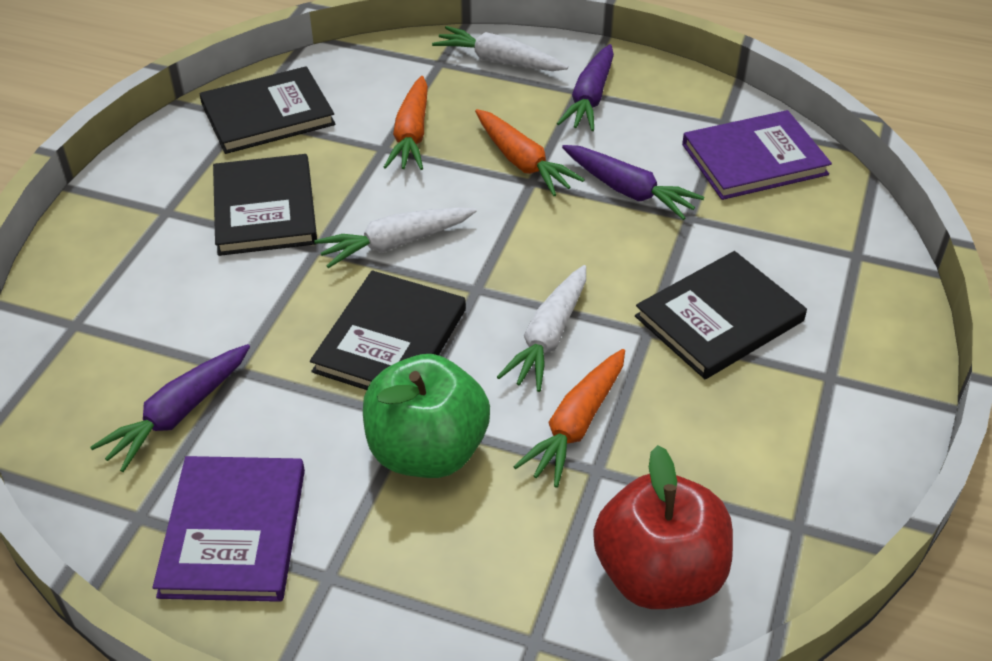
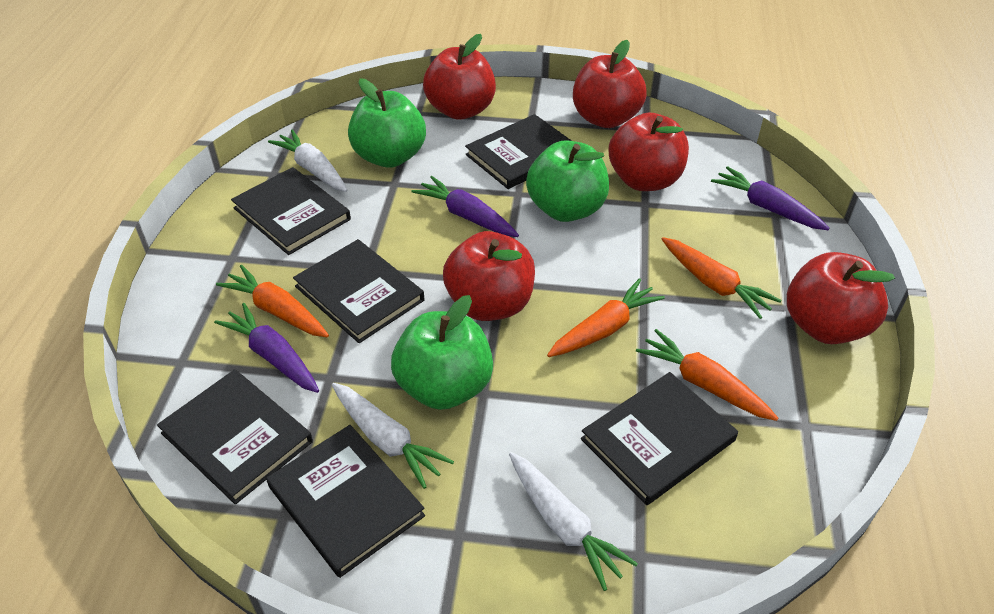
black book: 4 -> 6
green apple: 1 -> 3
orange carrot: 3 -> 4
purple book: 2 -> 0
red apple: 1 -> 5

